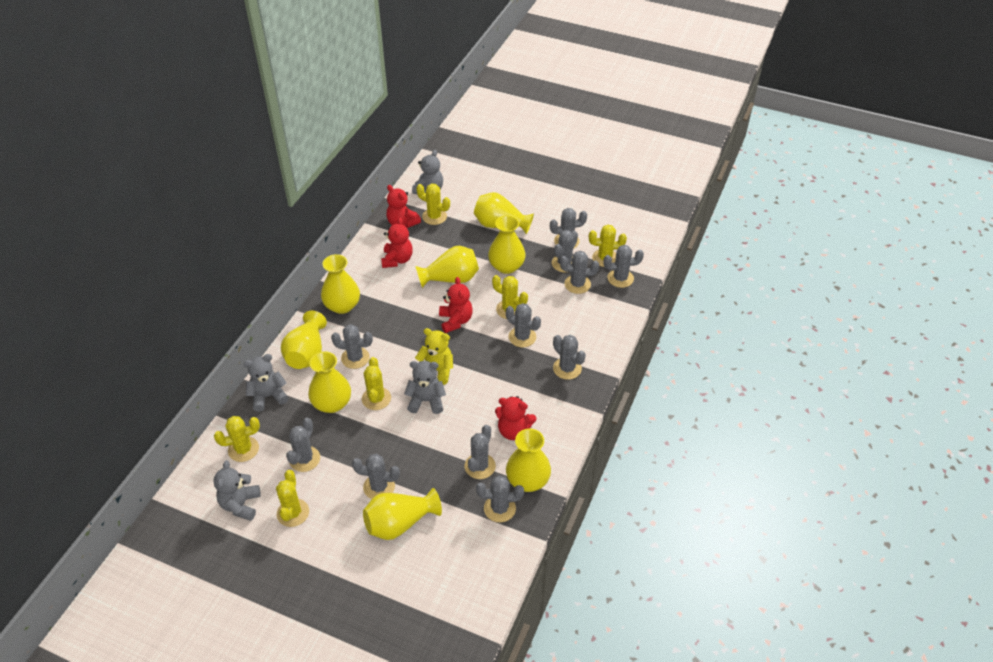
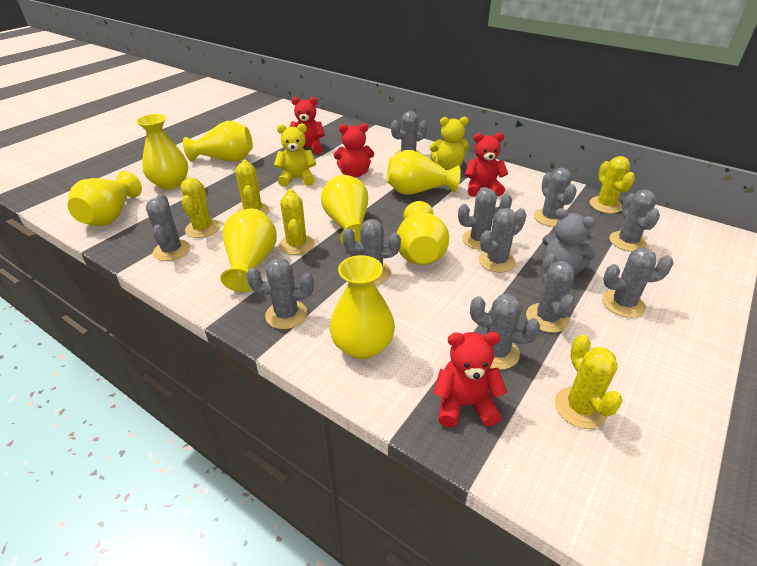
grey teddy bear: 4 -> 1
yellow cactus: 6 -> 5
yellow teddy bear: 1 -> 2

